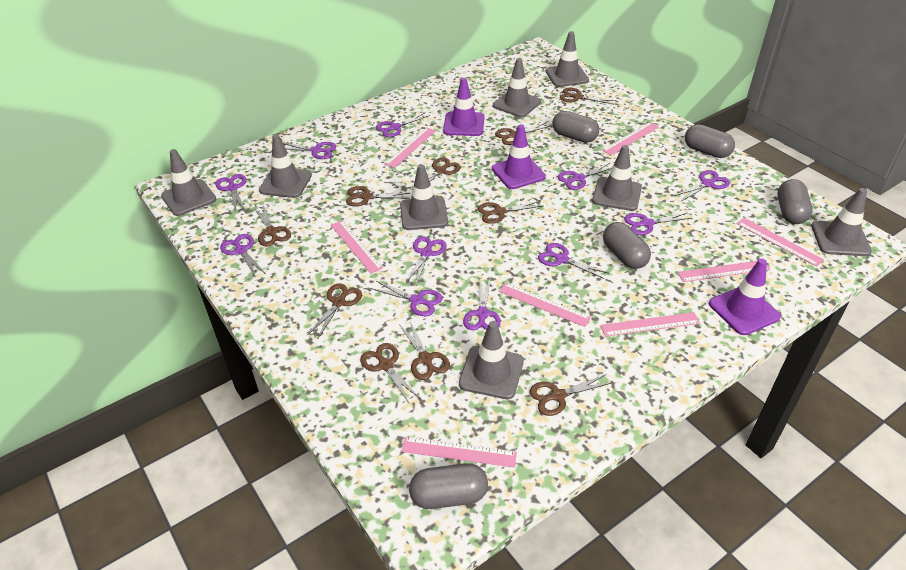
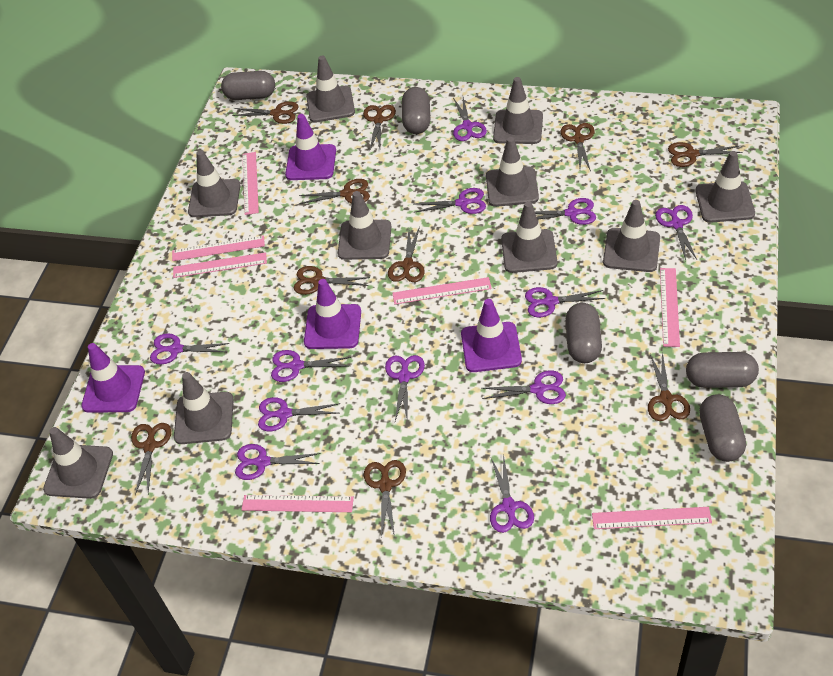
grey traffic cone: 8 -> 10
pink ruler: 8 -> 7
purple scissors: 11 -> 12
purple traffic cone: 3 -> 4

